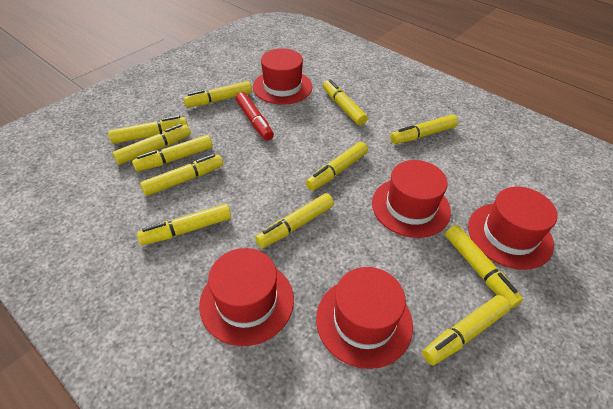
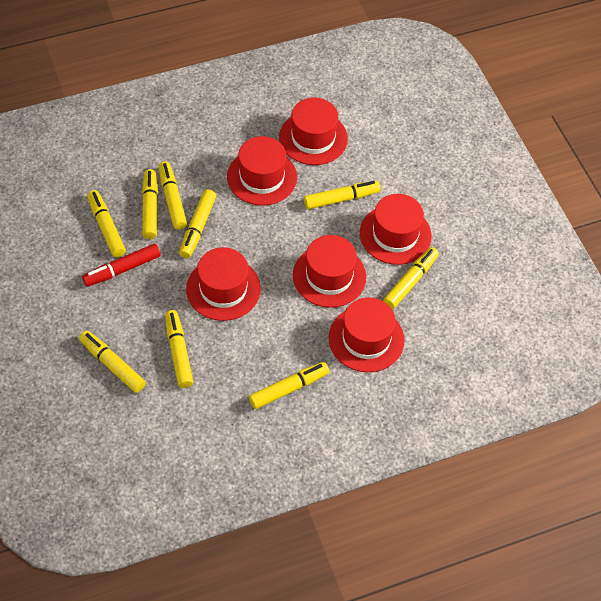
red hat: 5 -> 6
yellow marker: 12 -> 9

